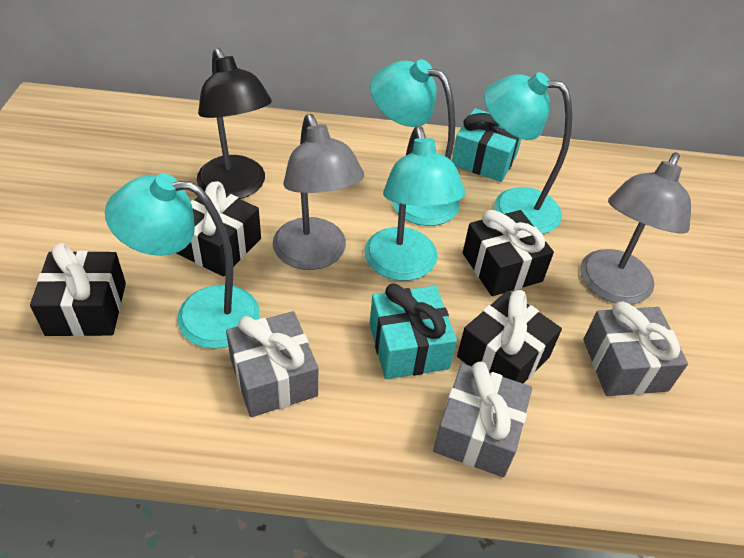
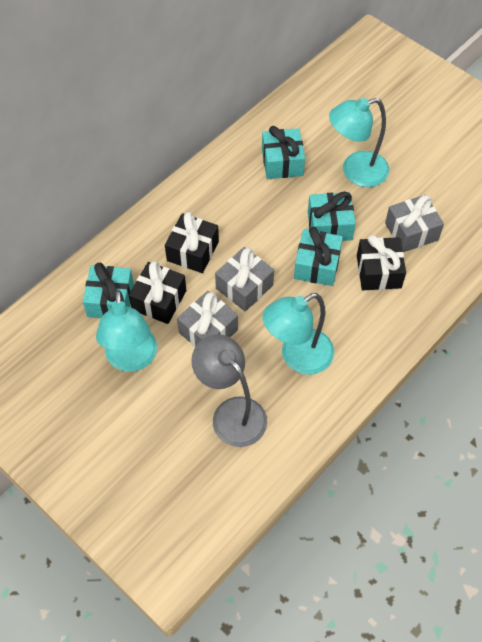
black gift: 4 -> 3
black lamp: 1 -> 0
grey lamp: 2 -> 1
turquoise gift: 2 -> 4
turquoise lamp: 4 -> 3

